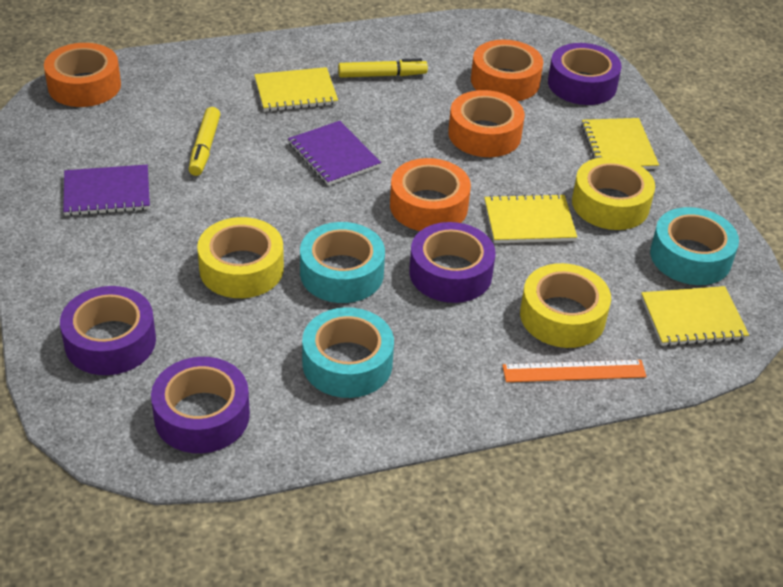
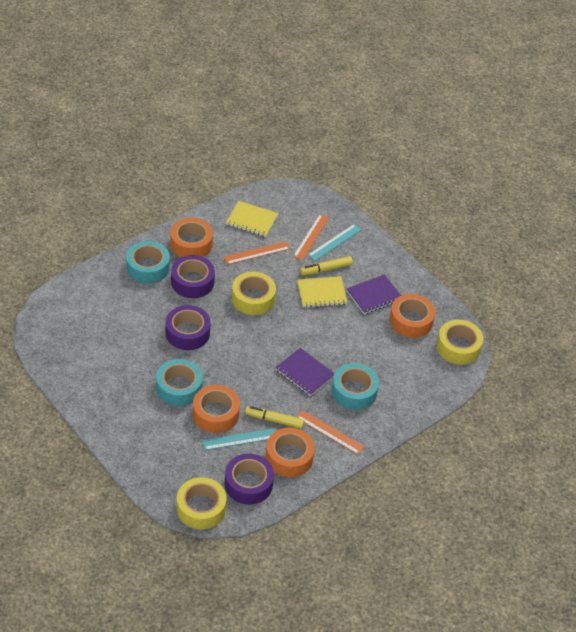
orange ruler: 1 -> 3
purple tape: 4 -> 3
turquoise ruler: 0 -> 2
yellow notebook: 4 -> 2

